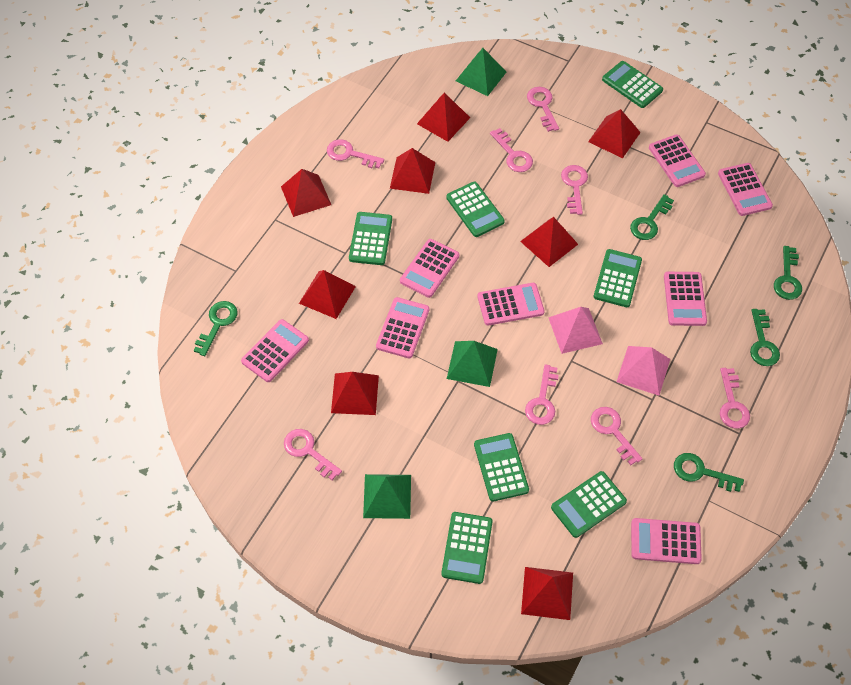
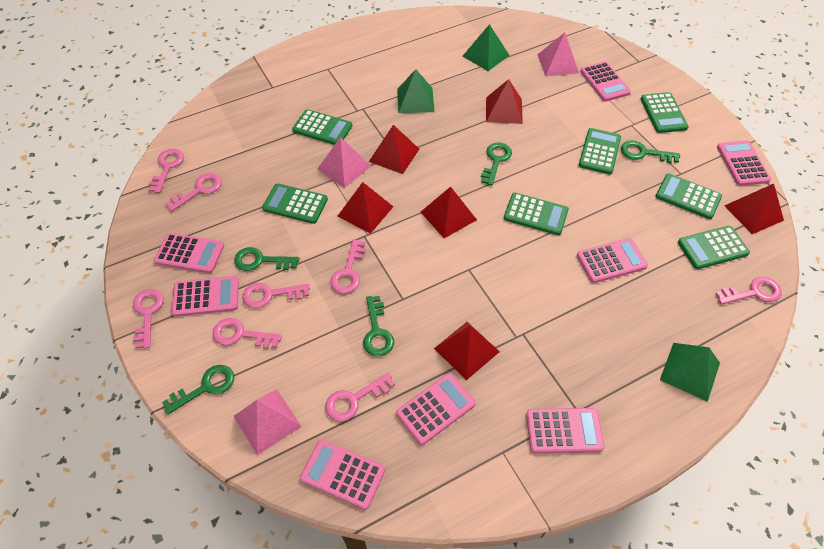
pink pyramid: 2 -> 3
red pyramid: 8 -> 6

